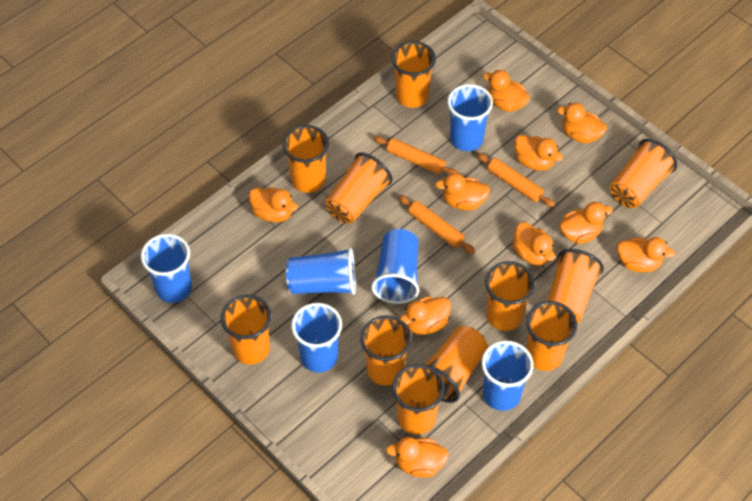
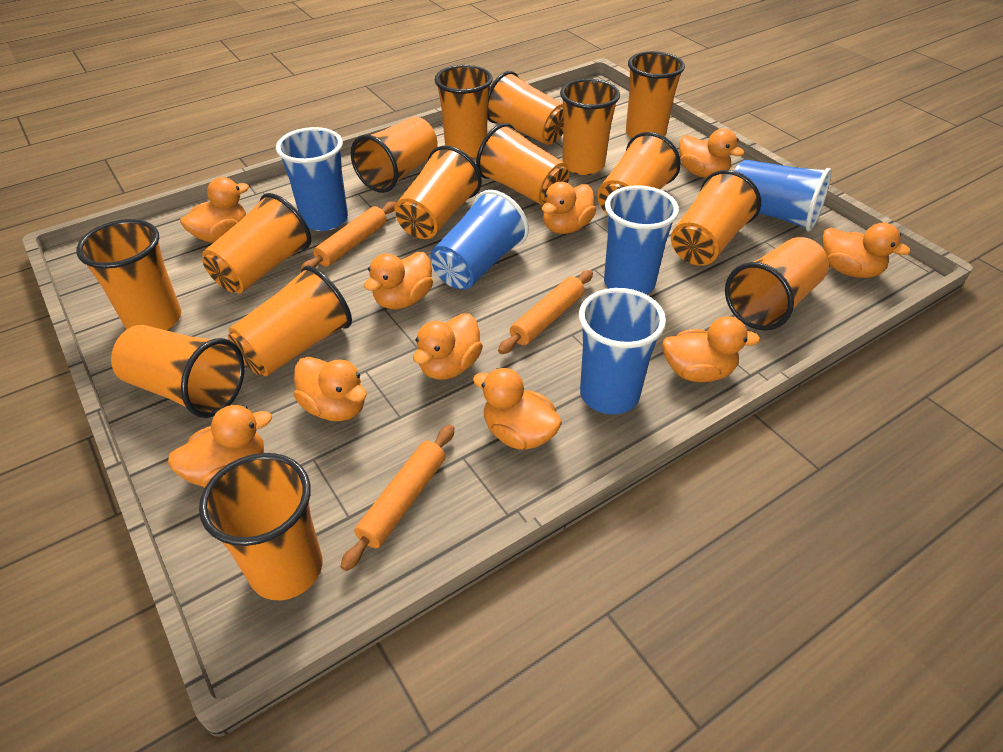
blue cup: 6 -> 5
orange cup: 11 -> 15

